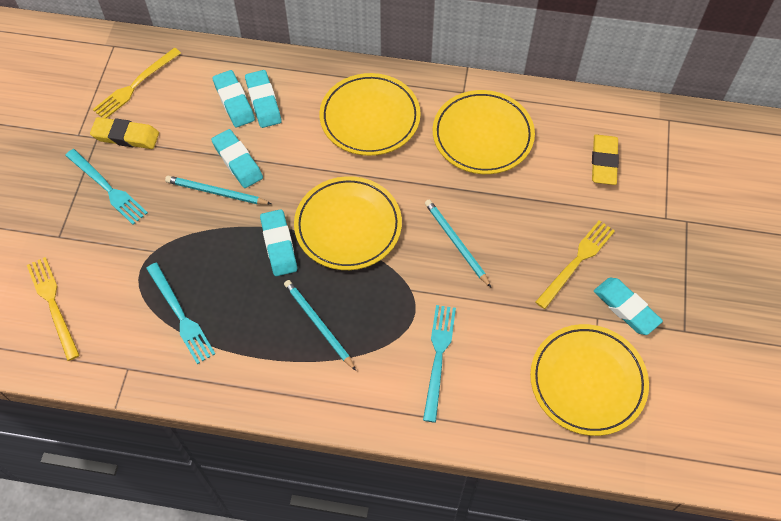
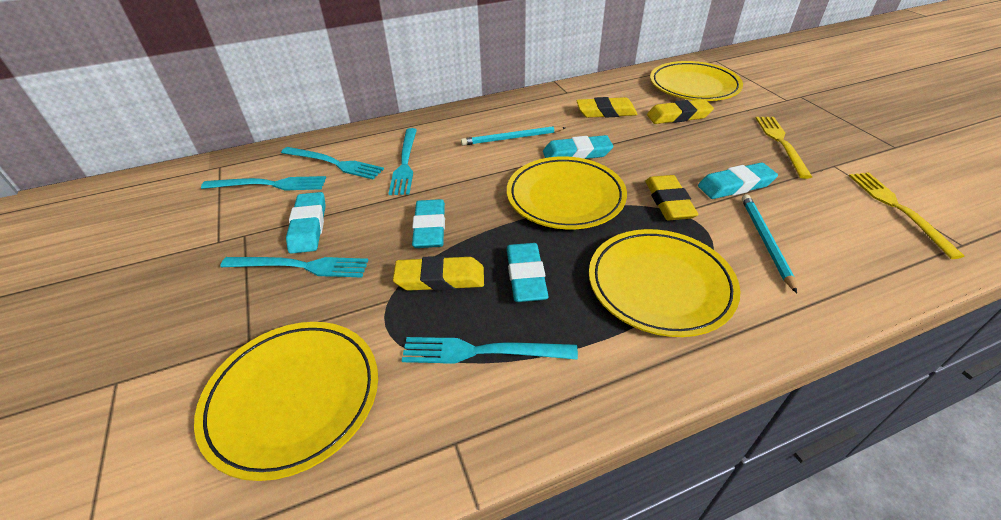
turquoise fork: 3 -> 5
turquoise pencil: 3 -> 2
yellow eraser: 2 -> 4
yellow fork: 3 -> 2

